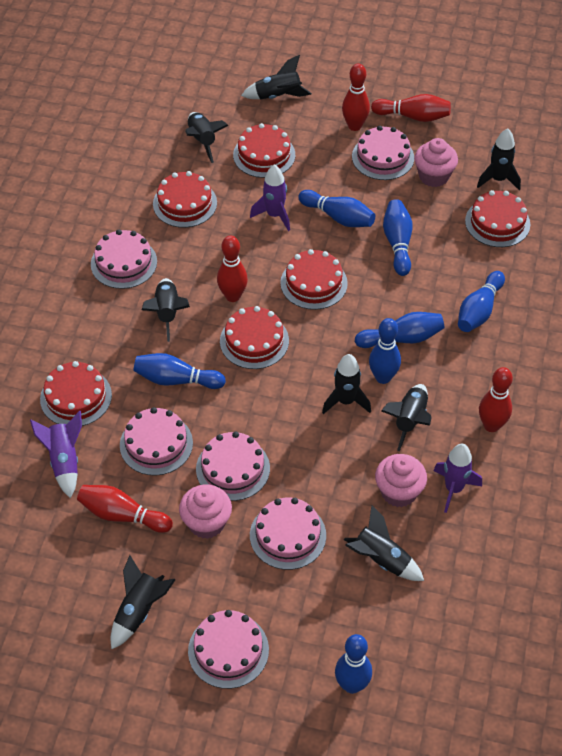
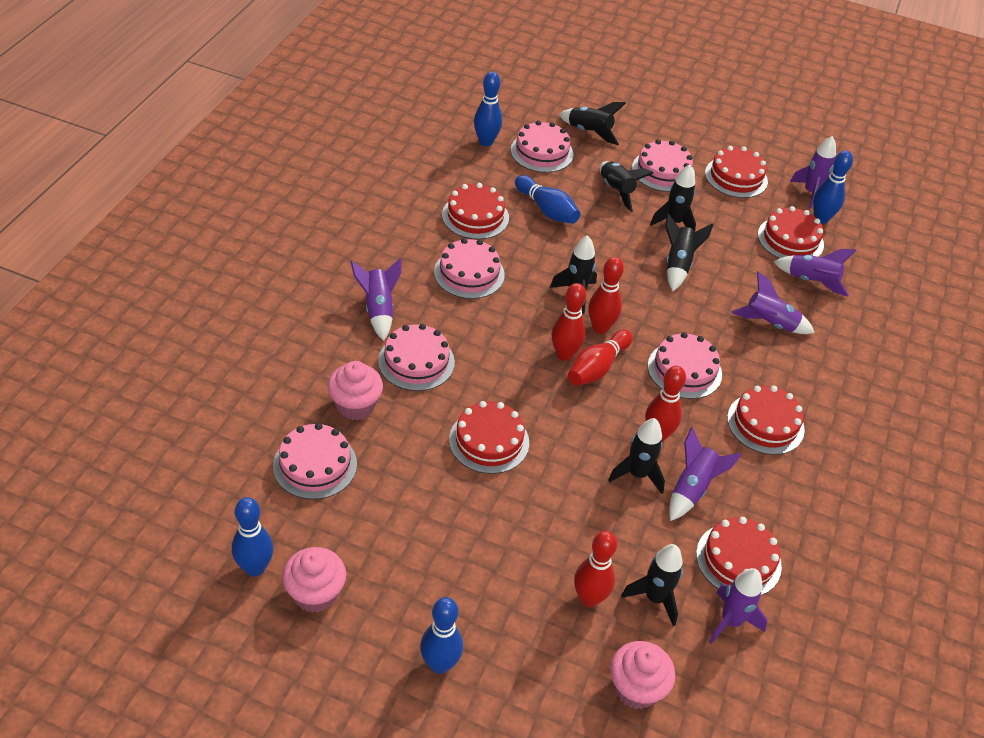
black rocket: 8 -> 7
blue bowling pin: 7 -> 5
purple rocket: 3 -> 6

